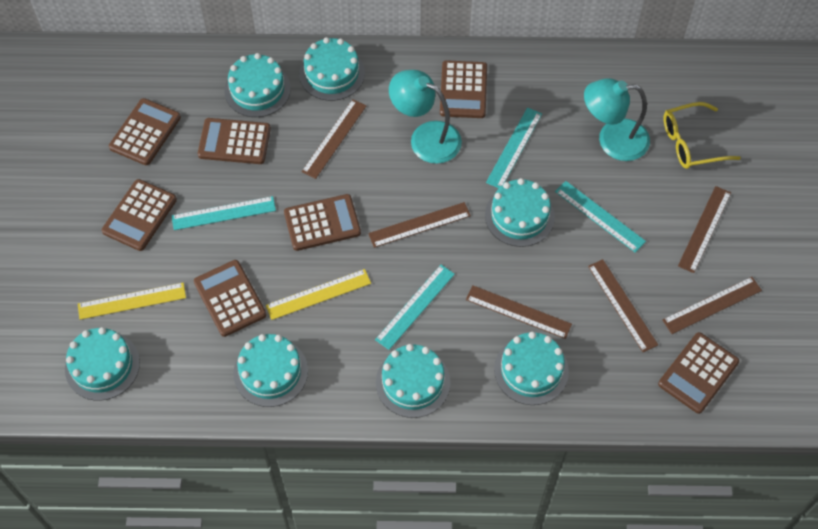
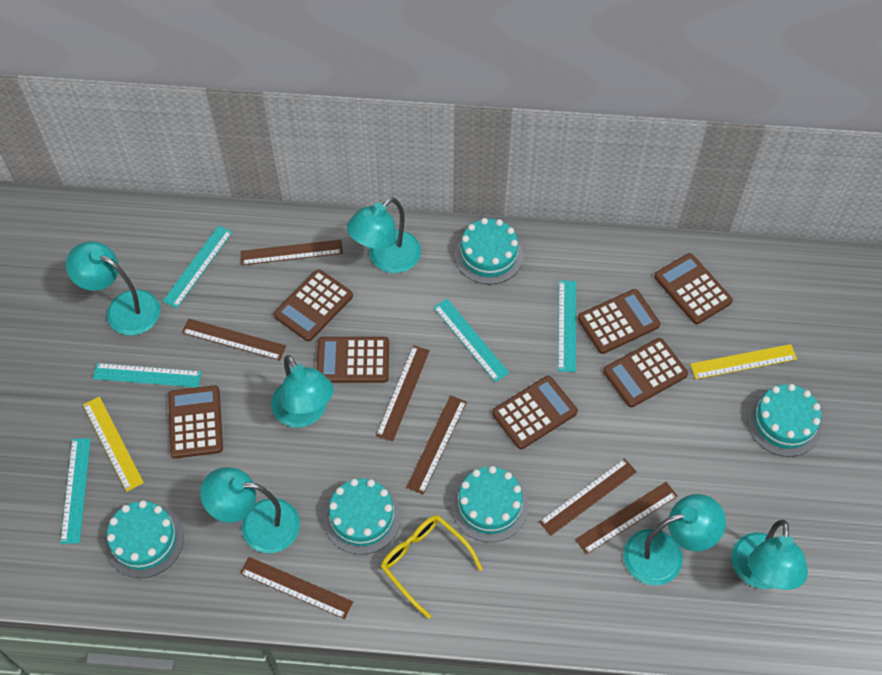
brown ruler: 6 -> 7
turquoise cake: 7 -> 5
turquoise lamp: 2 -> 6
turquoise ruler: 4 -> 5

